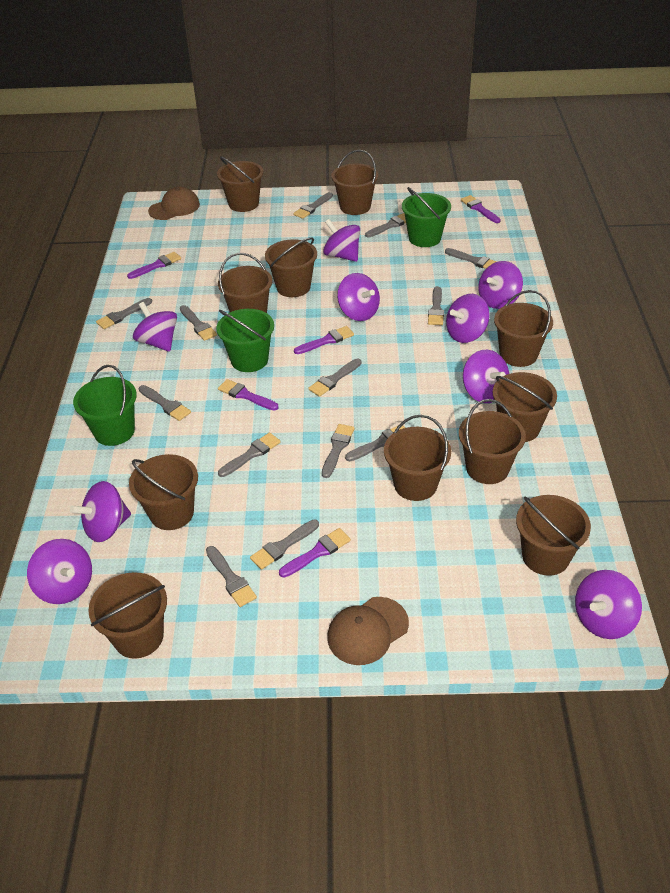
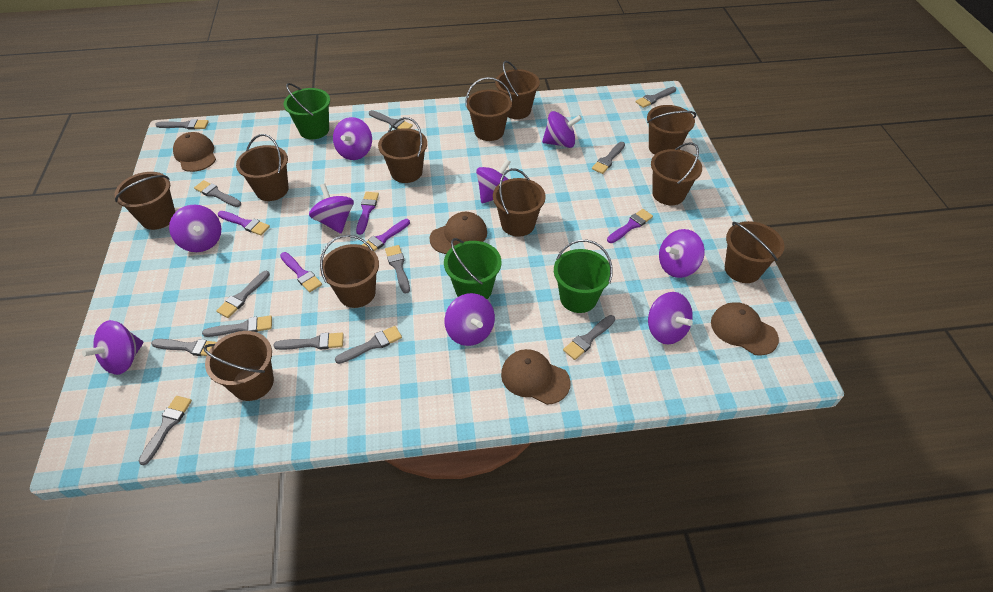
brown cap: 2 -> 4

